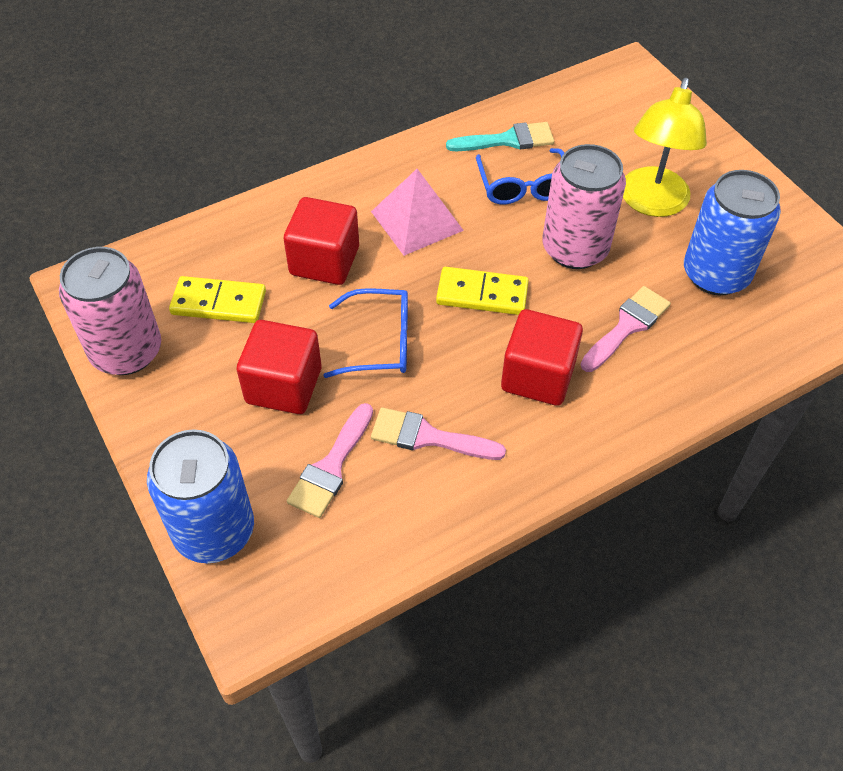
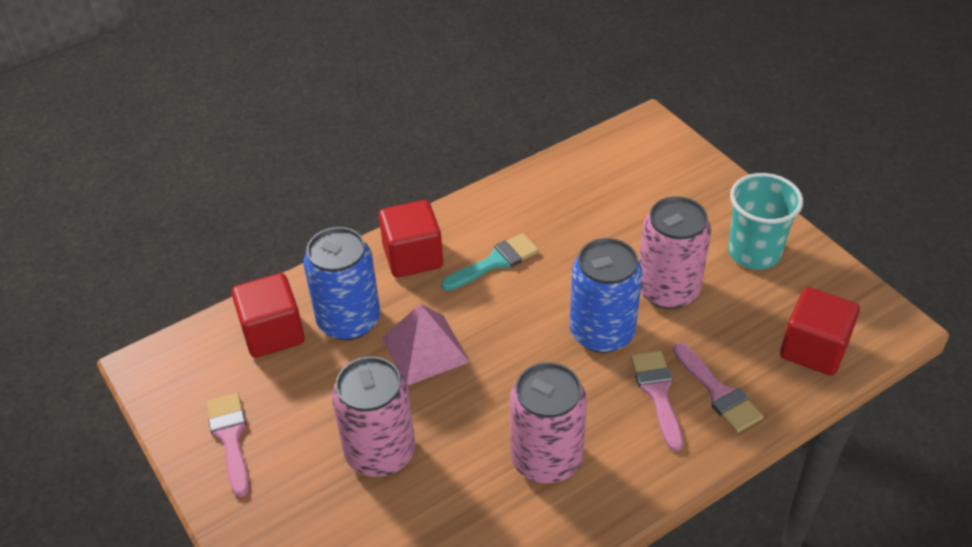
blue glasses: 2 -> 0
pink can: 2 -> 3
turquoise cup: 0 -> 1
yellow domino: 2 -> 0
yellow lamp: 1 -> 0

